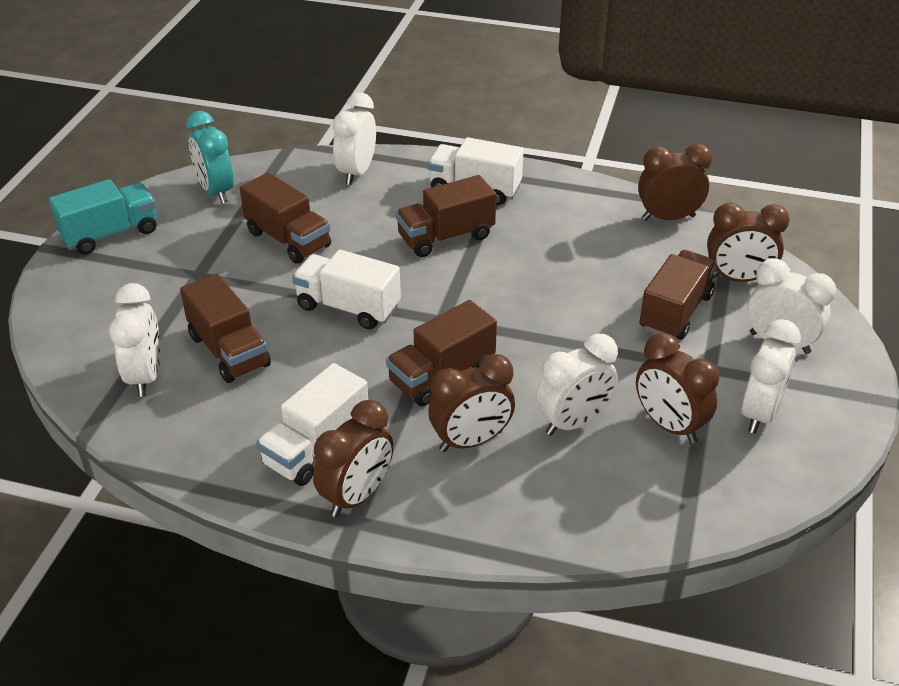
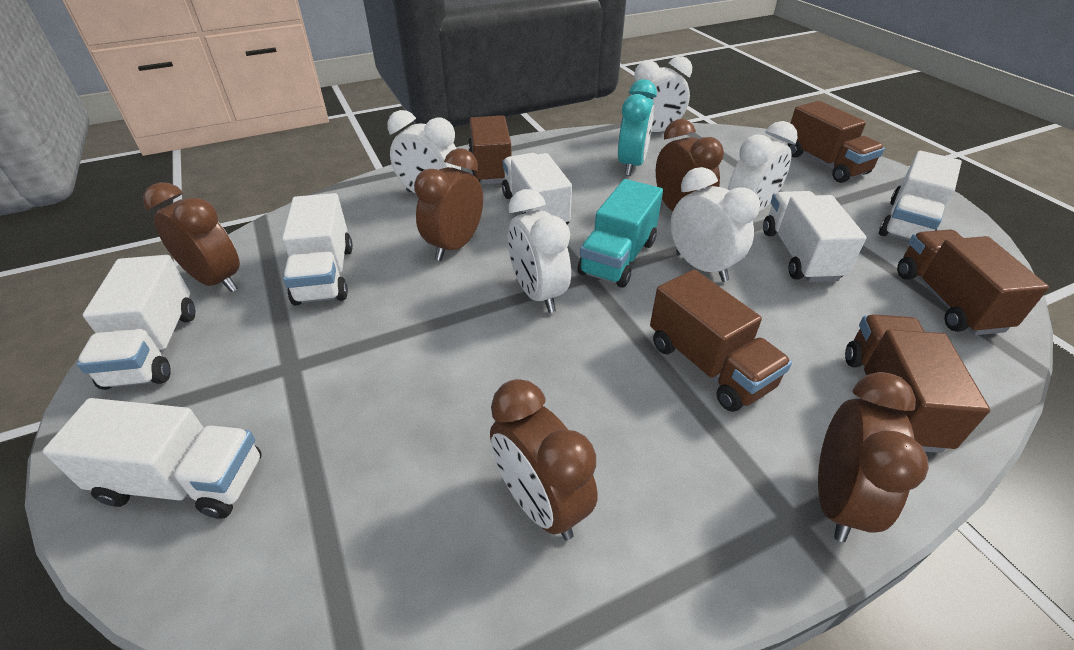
white truck: 3 -> 6

